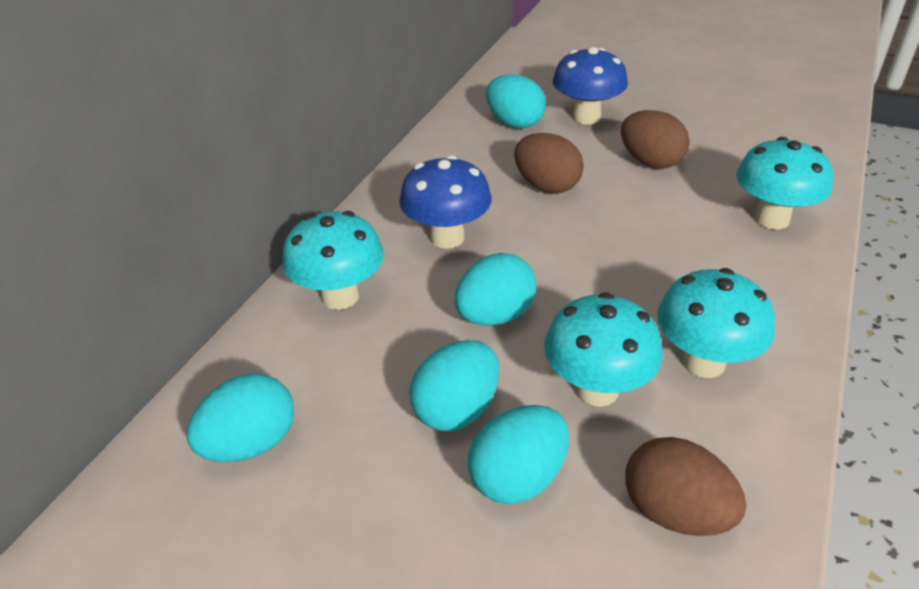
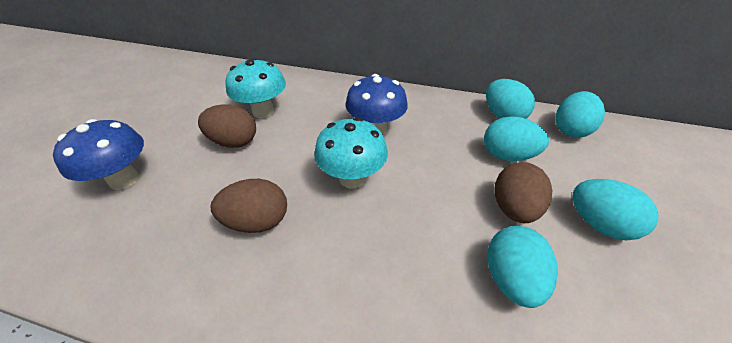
turquoise mushroom: 4 -> 2

